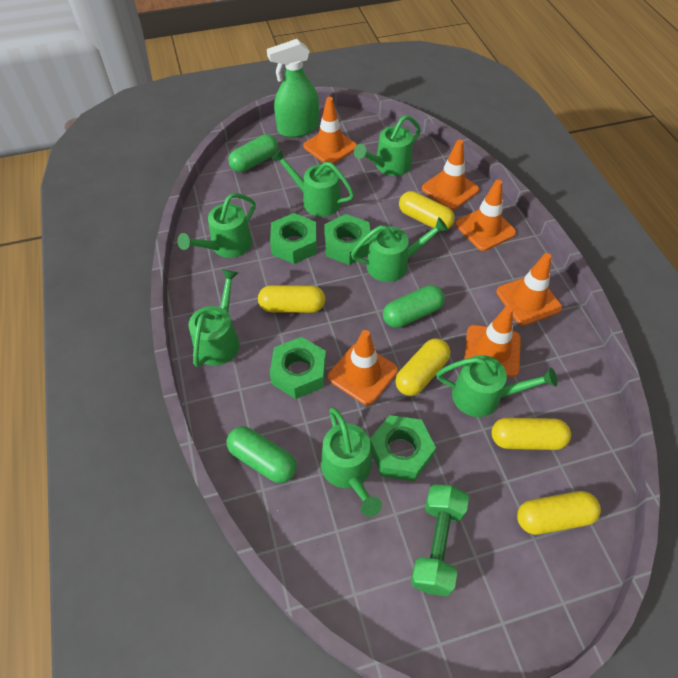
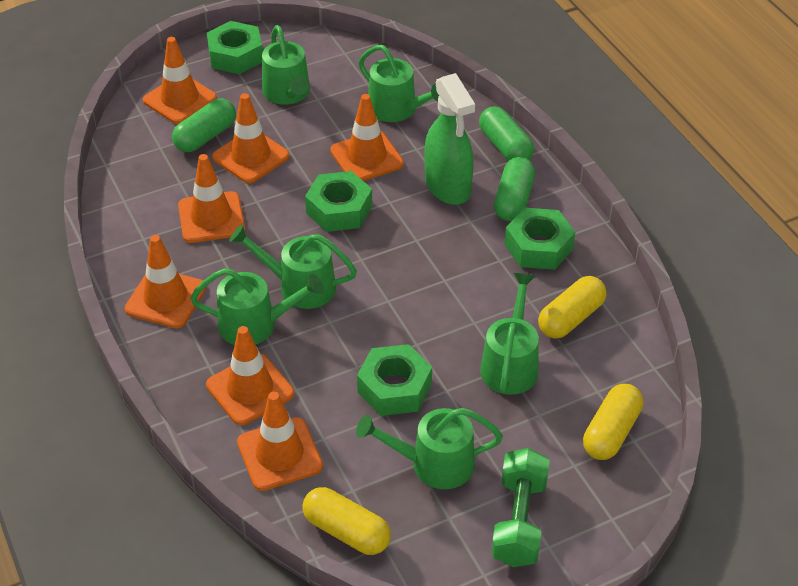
green watering can: 7 -> 6
orange traffic cone: 6 -> 7
yellow capsule: 5 -> 3

